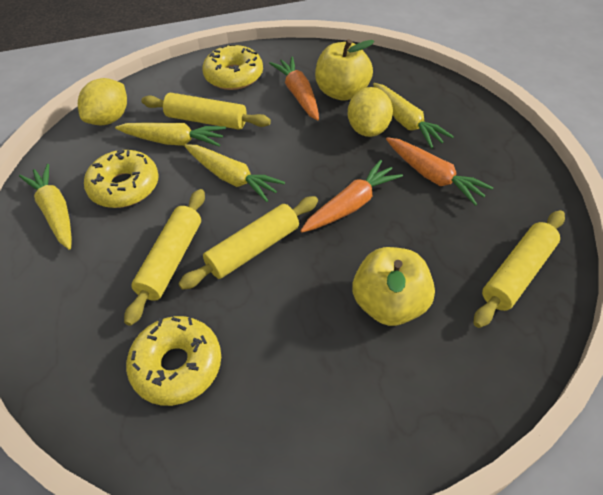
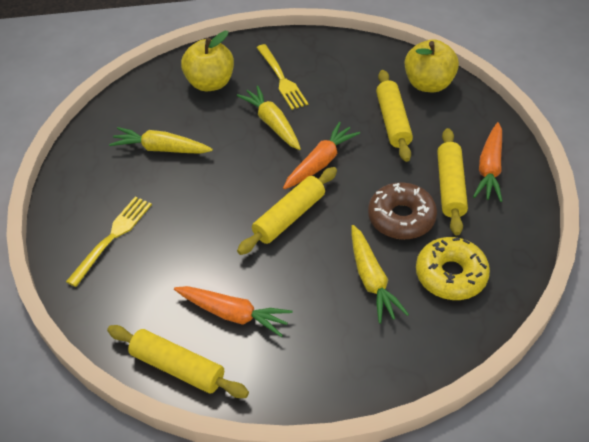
brown donut: 0 -> 1
yellow carrot: 4 -> 3
yellow donut: 3 -> 1
yellow fork: 0 -> 2
yellow lemon: 2 -> 0

